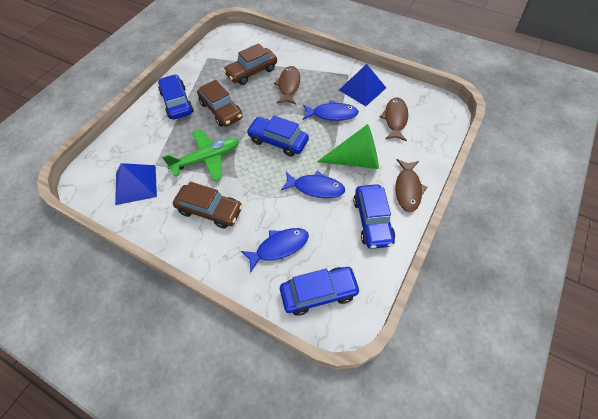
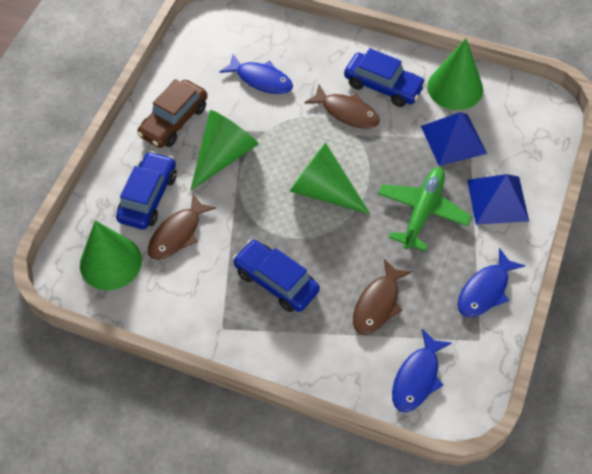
blue car: 4 -> 3
brown car: 3 -> 1
green cone: 1 -> 4

